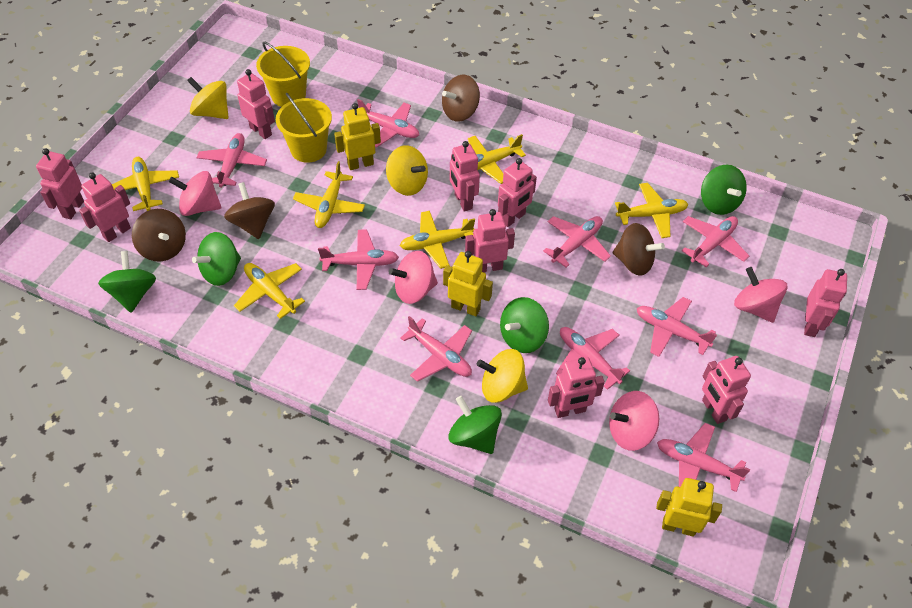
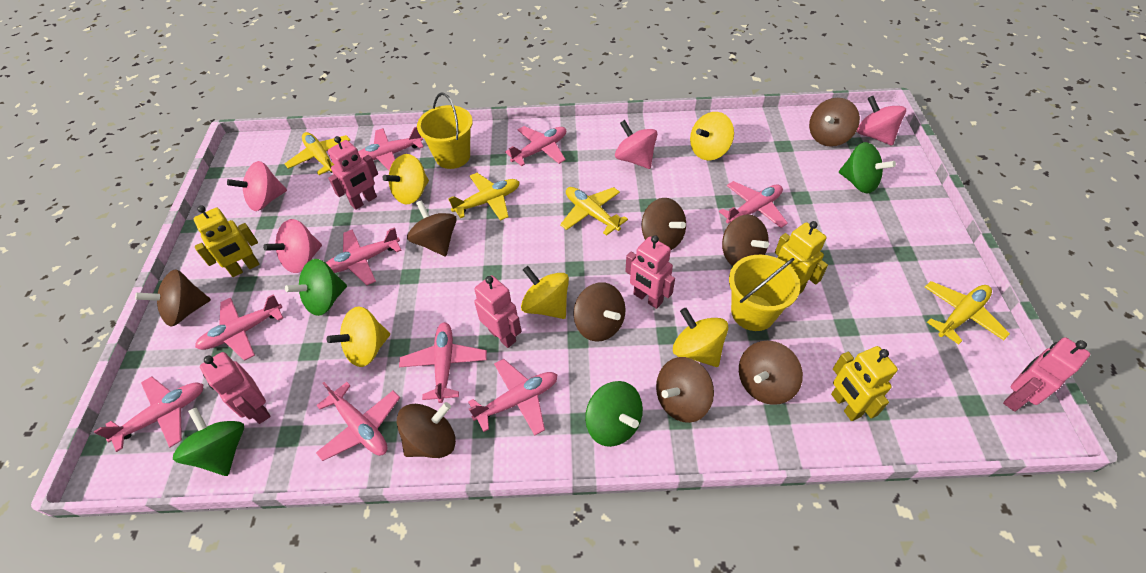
brown spinning top: 4 -> 9
green spinning top: 5 -> 4
pink robot: 9 -> 5
yellow plane: 6 -> 4
yellow spinning top: 3 -> 5

